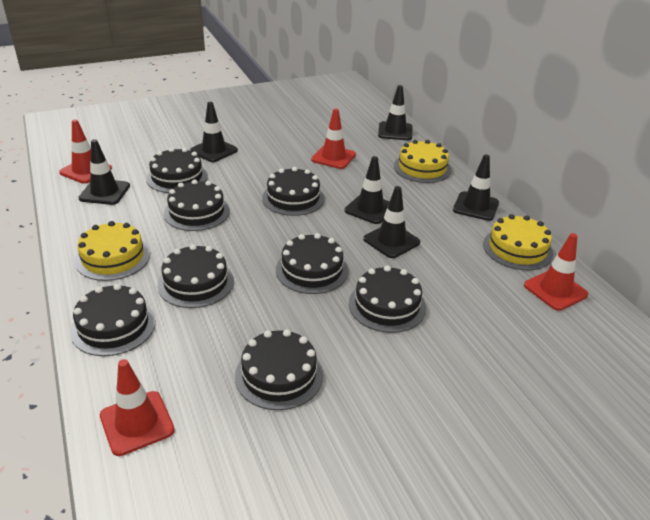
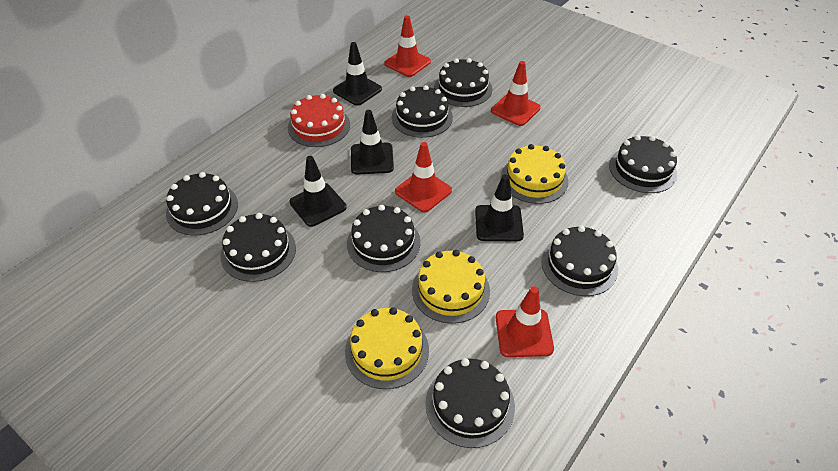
black traffic cone: 6 -> 4
red cake: 0 -> 1

